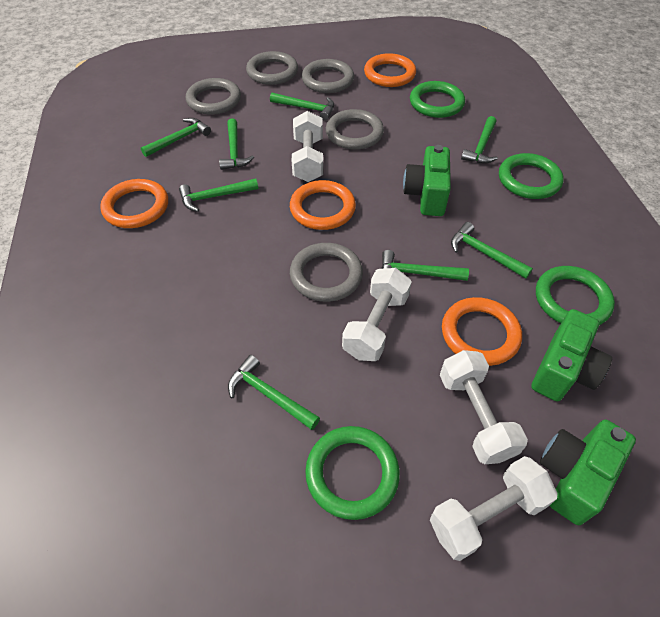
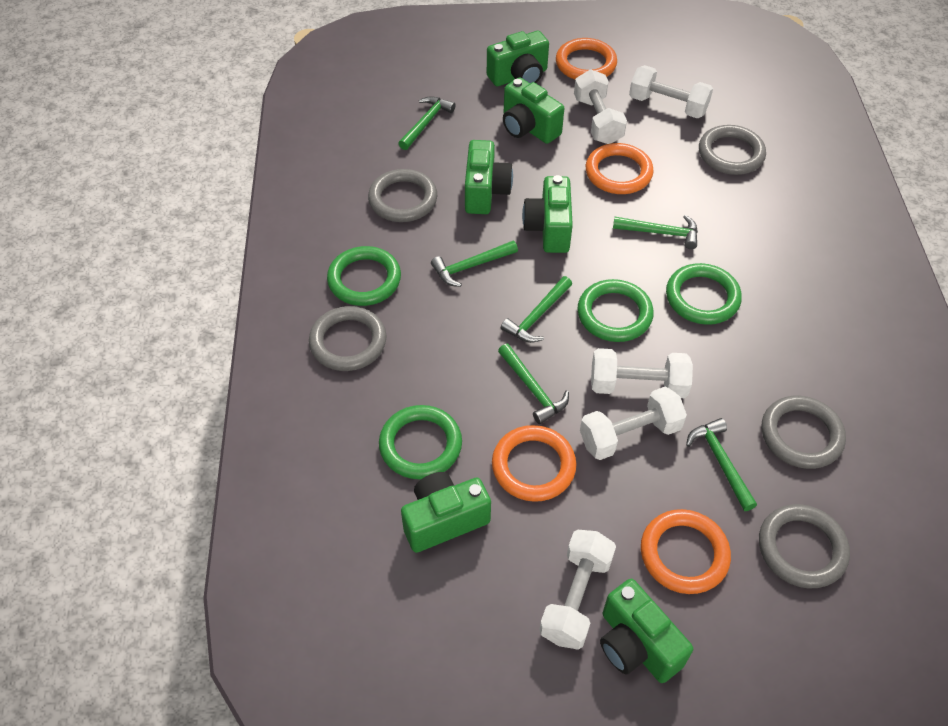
green camera: 3 -> 6
green hammer: 8 -> 6
white dumbbell: 4 -> 5

